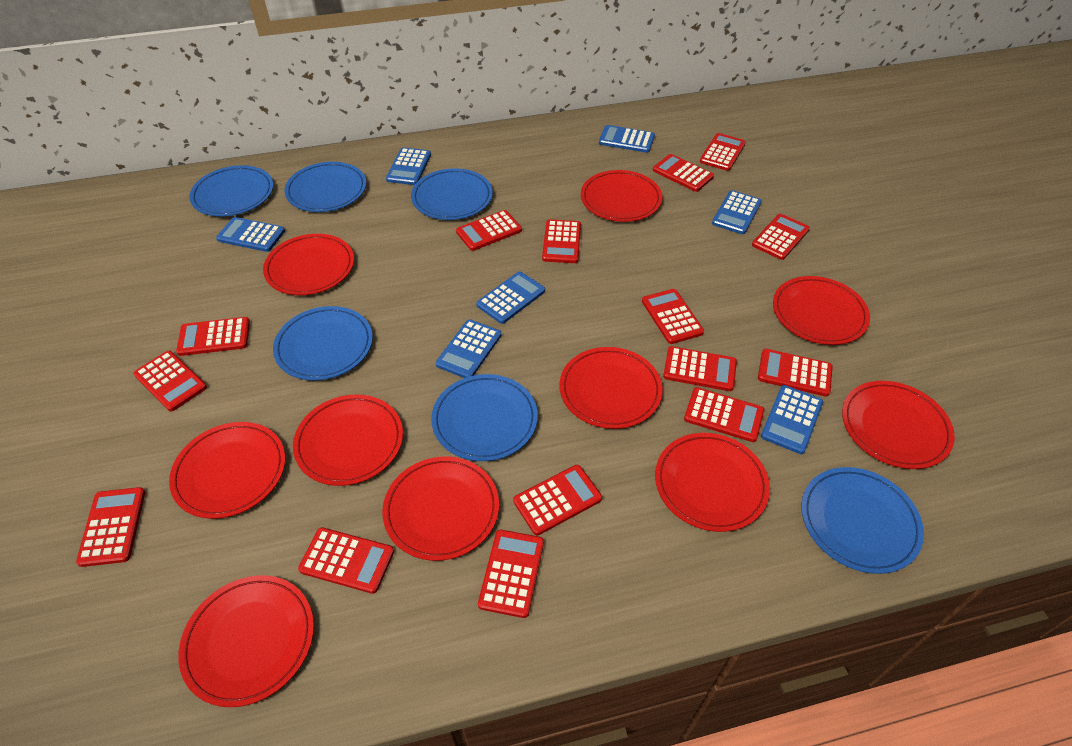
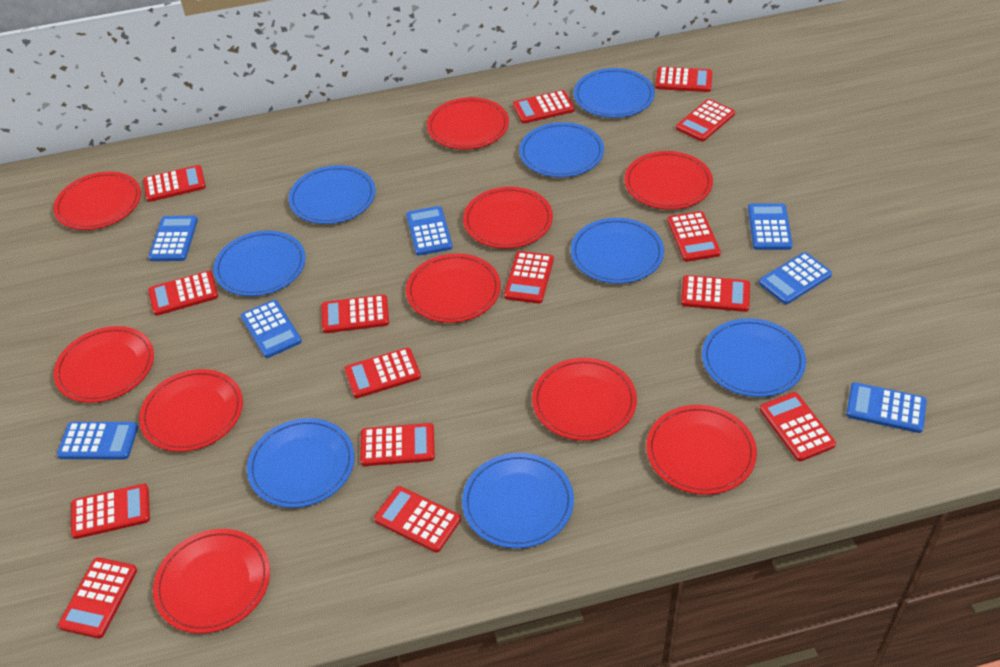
blue plate: 6 -> 8

